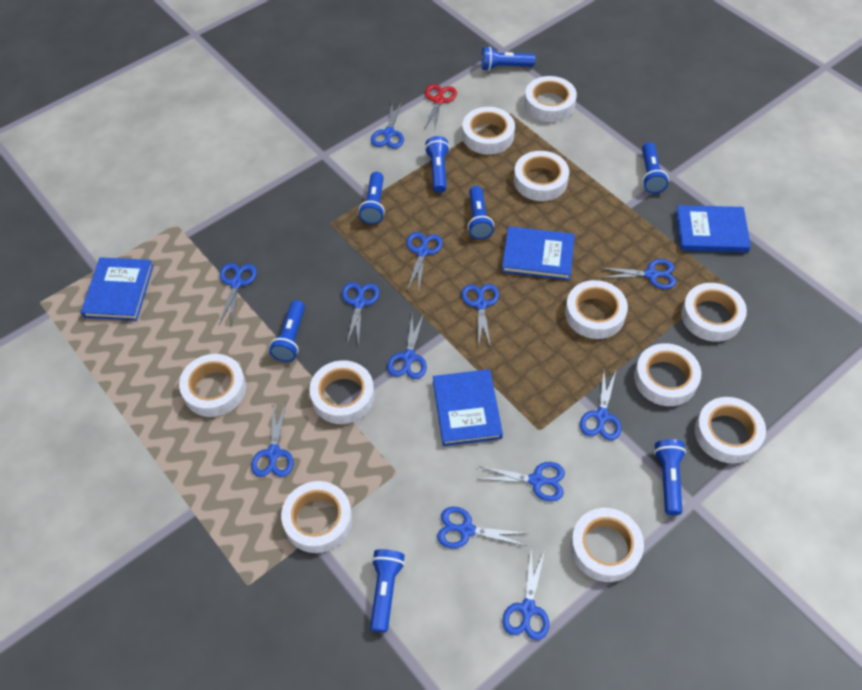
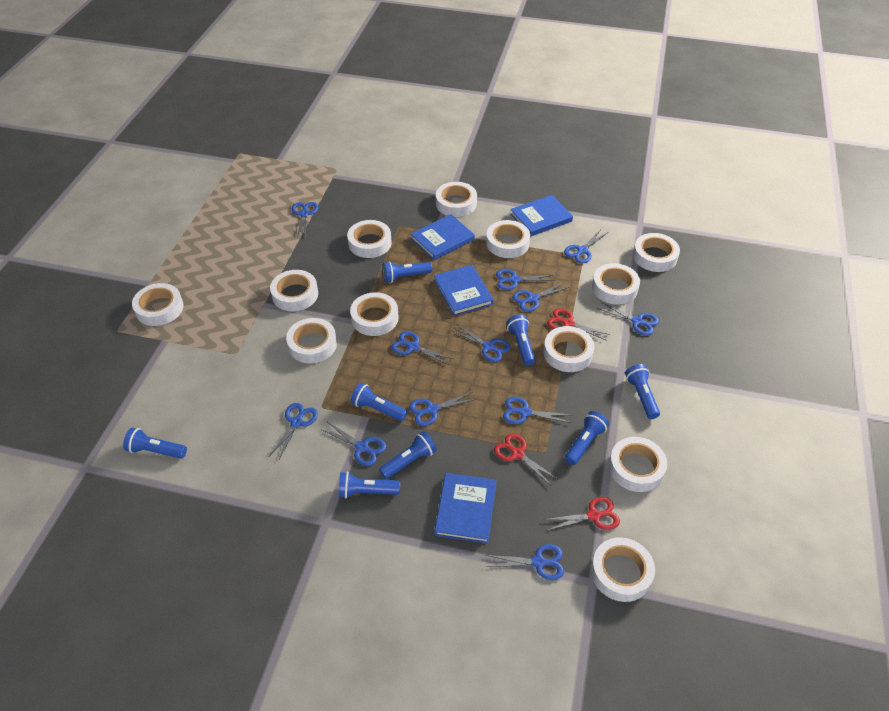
red scissors: 1 -> 3
white tape: 11 -> 12

